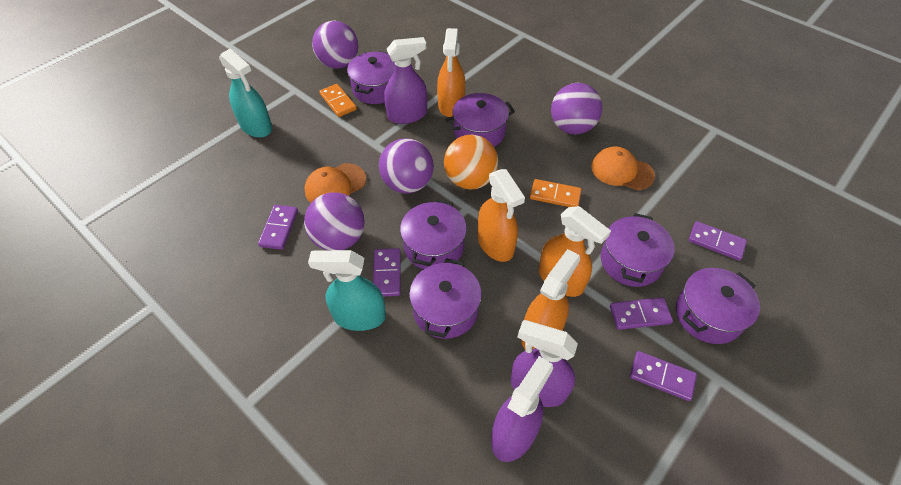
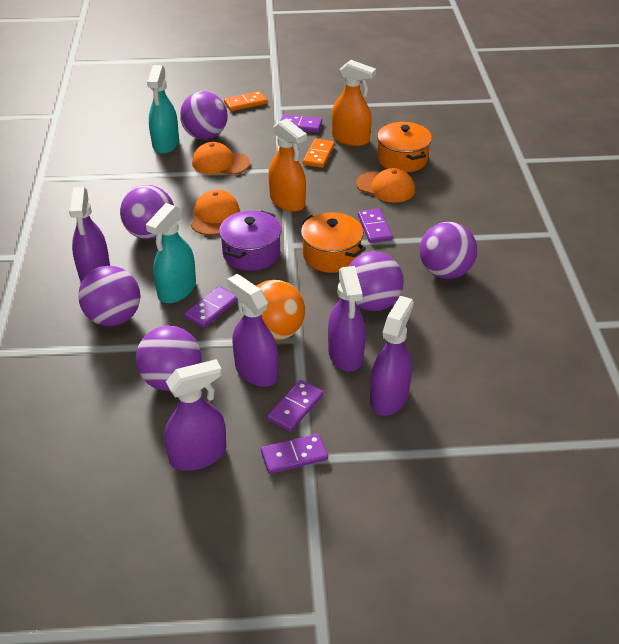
orange cap: 2 -> 3
orange pot: 0 -> 2
orange spray bottle: 4 -> 2
purple ball: 4 -> 6
purple pot: 6 -> 1
purple spray bottle: 3 -> 5

